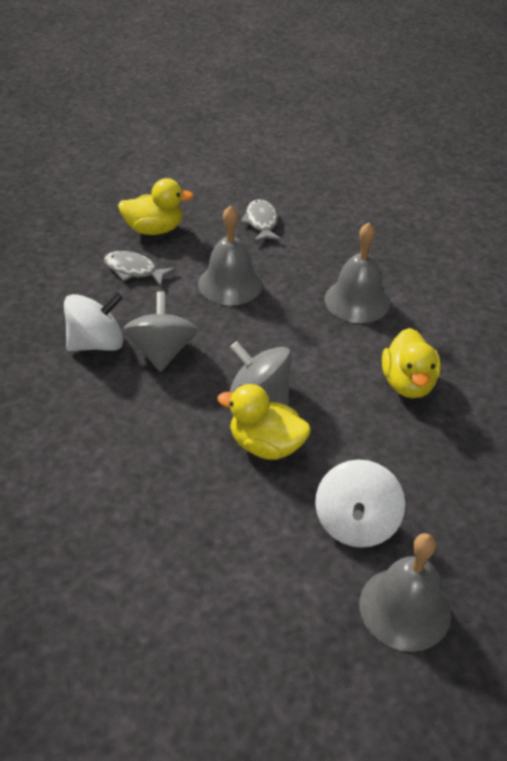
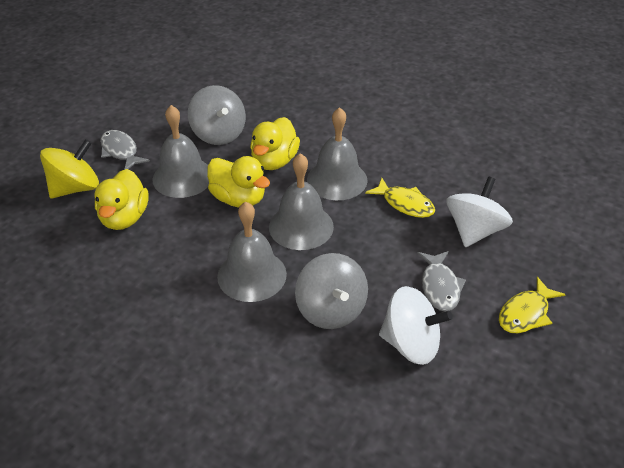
grey bell: 3 -> 4
yellow fish: 0 -> 2
yellow spinning top: 0 -> 1

